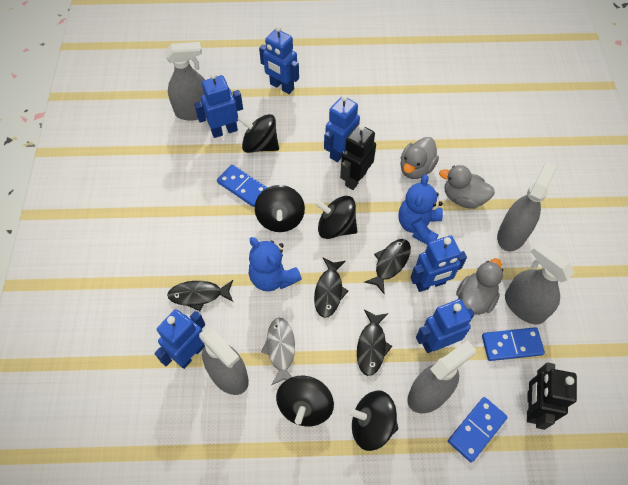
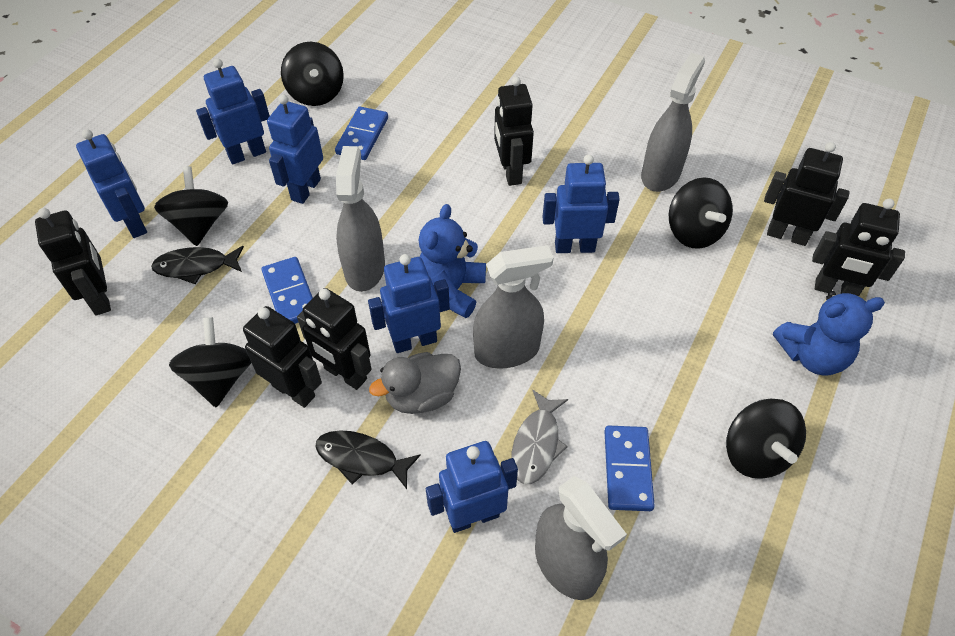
black fish: 4 -> 2
black robot: 2 -> 6
grey duck: 3 -> 1
grey spray bottle: 5 -> 4

